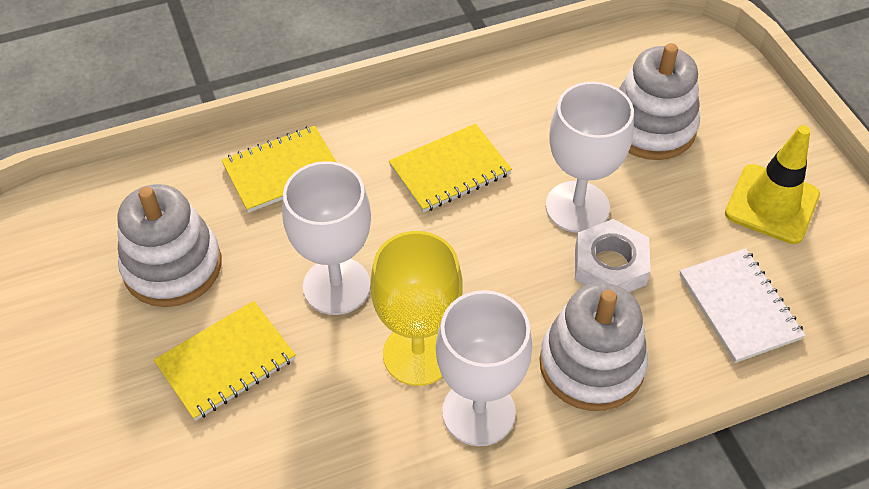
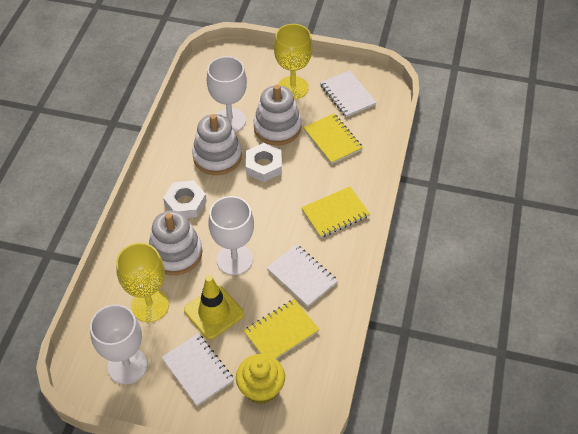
white notebook: 1 -> 3
white nut: 1 -> 2
yellow cupcake: 0 -> 1
yellow goblet: 1 -> 2

